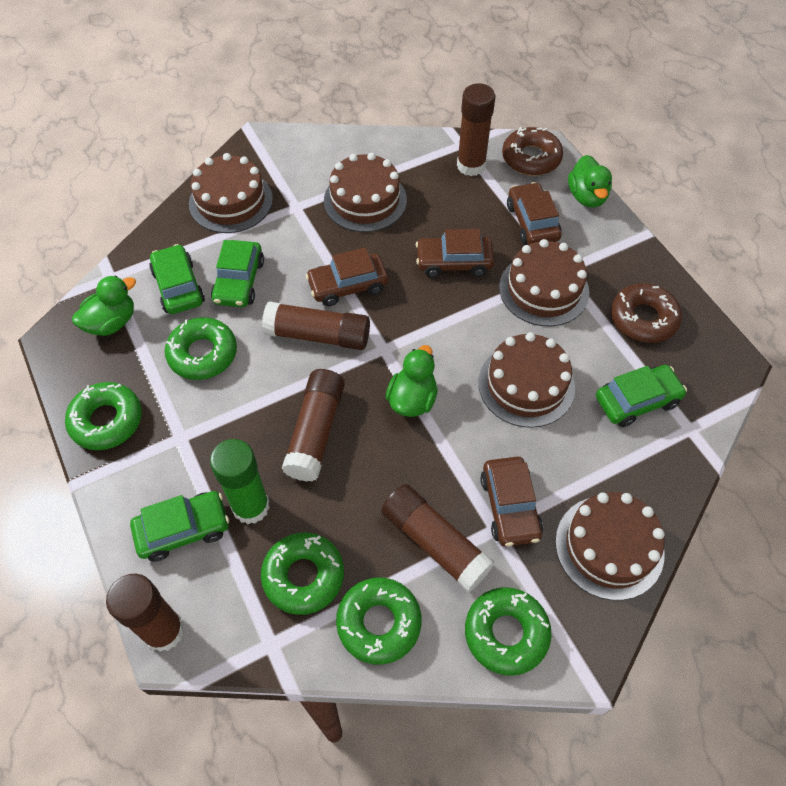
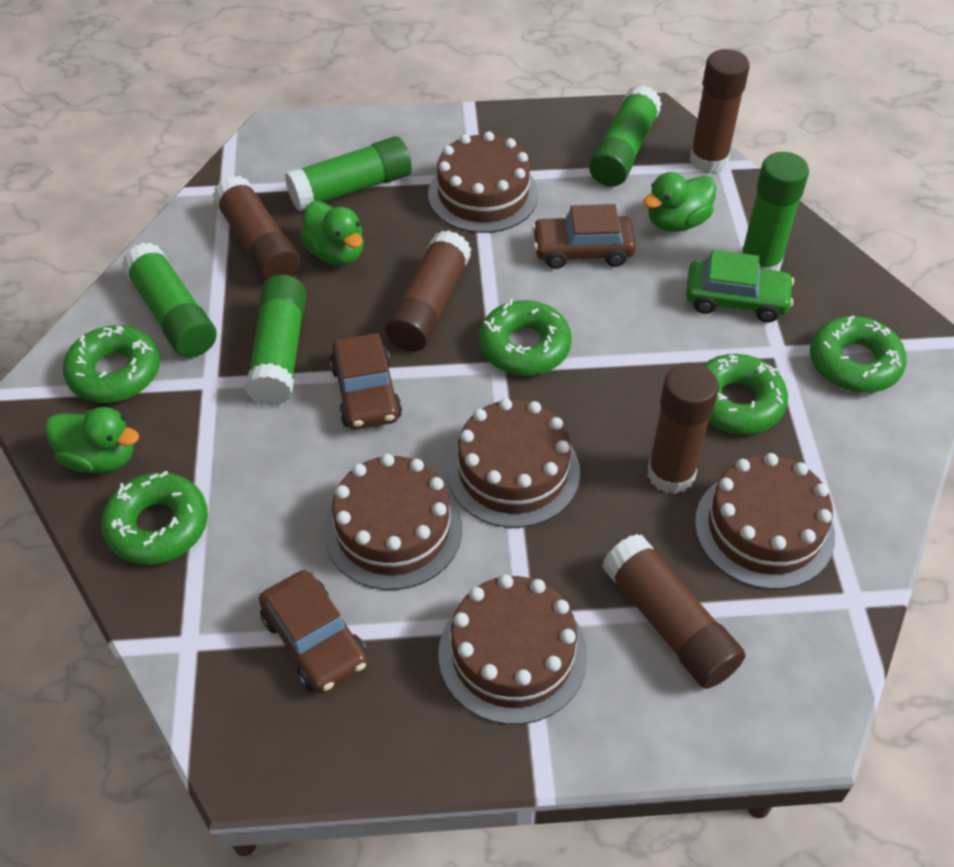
brown car: 4 -> 3
brown donut: 2 -> 0
green car: 4 -> 1
green glue stick: 1 -> 5

